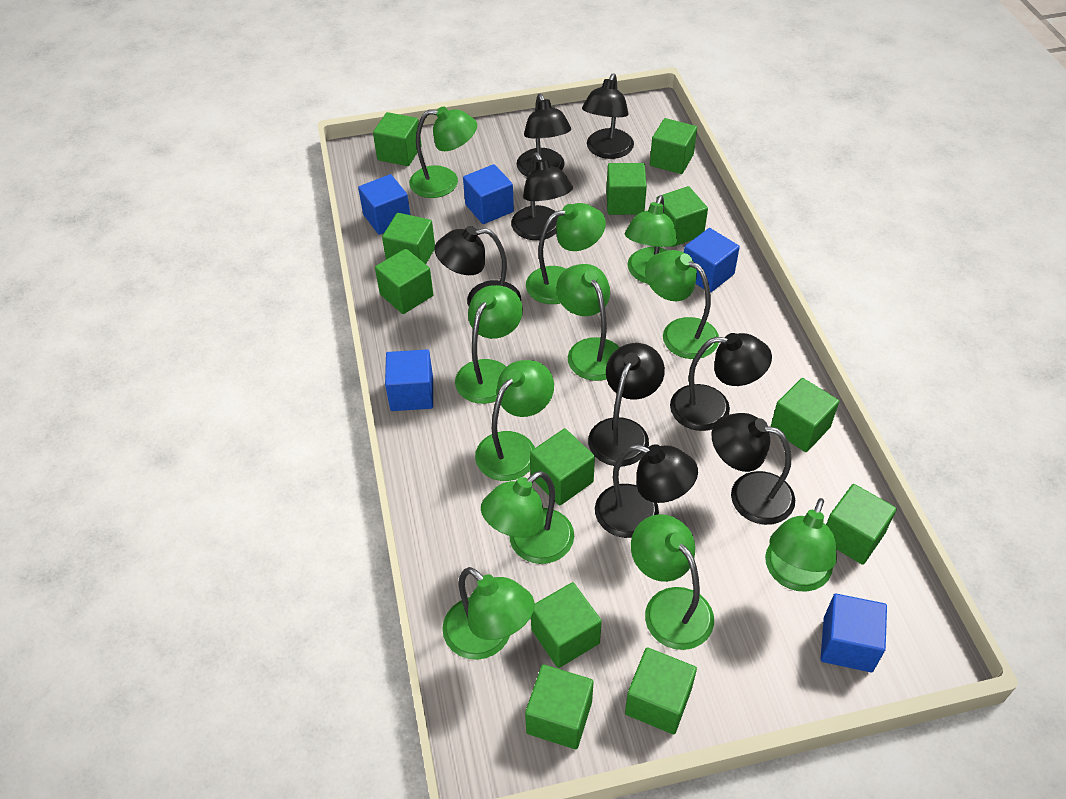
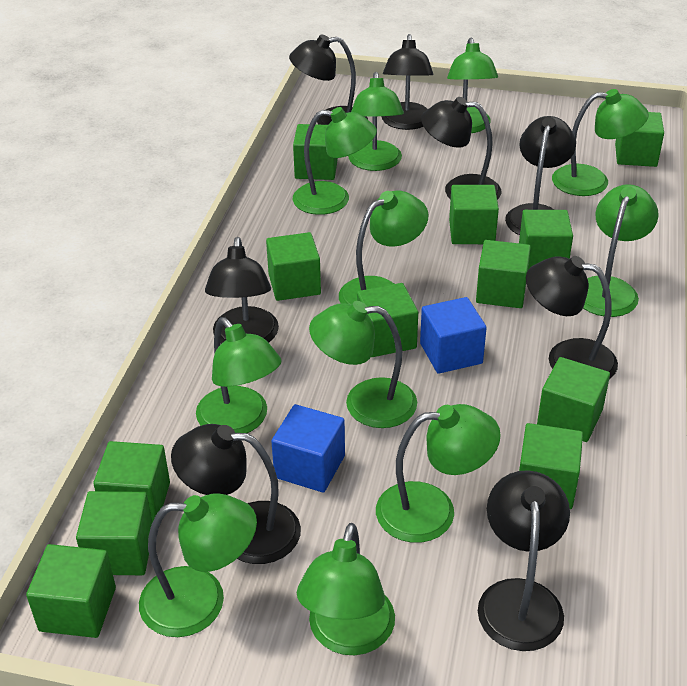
blue cube: 5 -> 2

